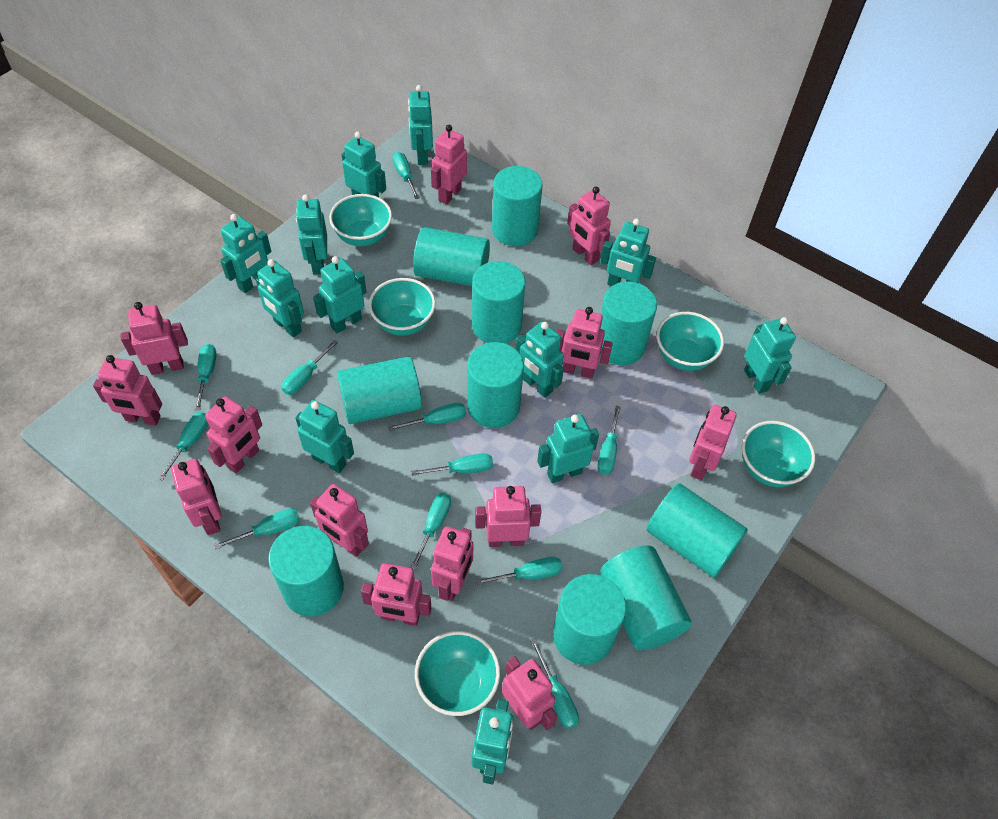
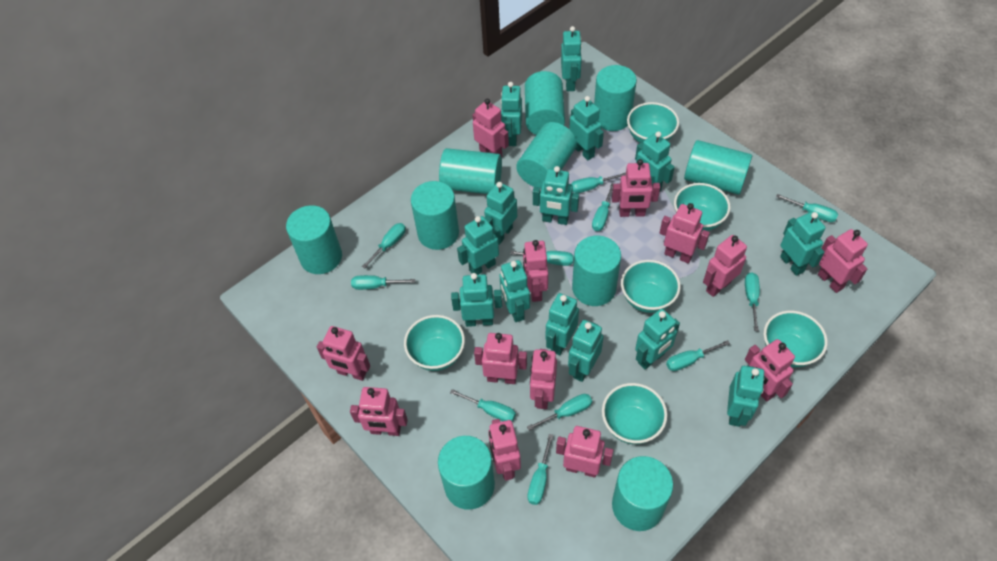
turquoise bowl: 5 -> 6
turquoise robot: 12 -> 14

